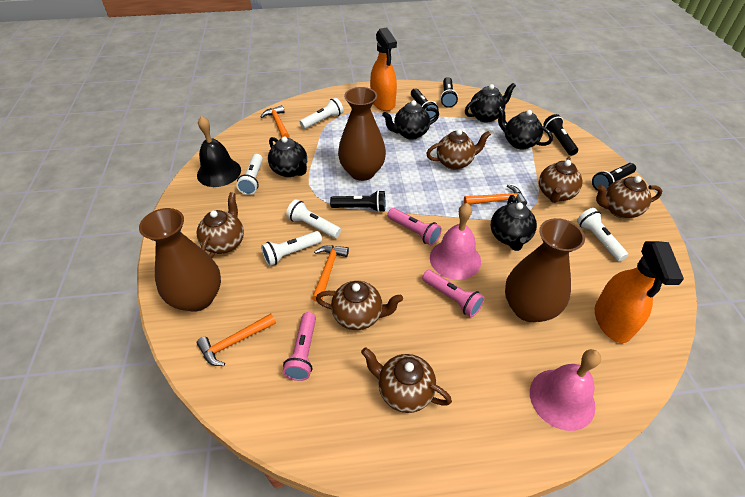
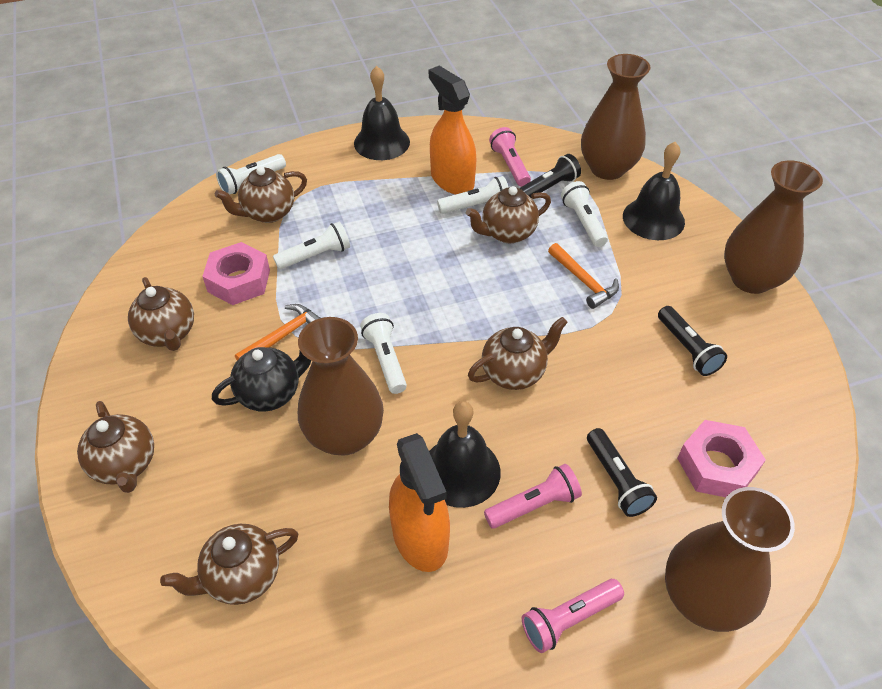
black bell: 1 -> 3
black flashlight: 5 -> 3
black teapot: 5 -> 1
brown vase: 3 -> 4
orange hammer: 4 -> 2
pink bell: 2 -> 0
pink nut: 0 -> 2

